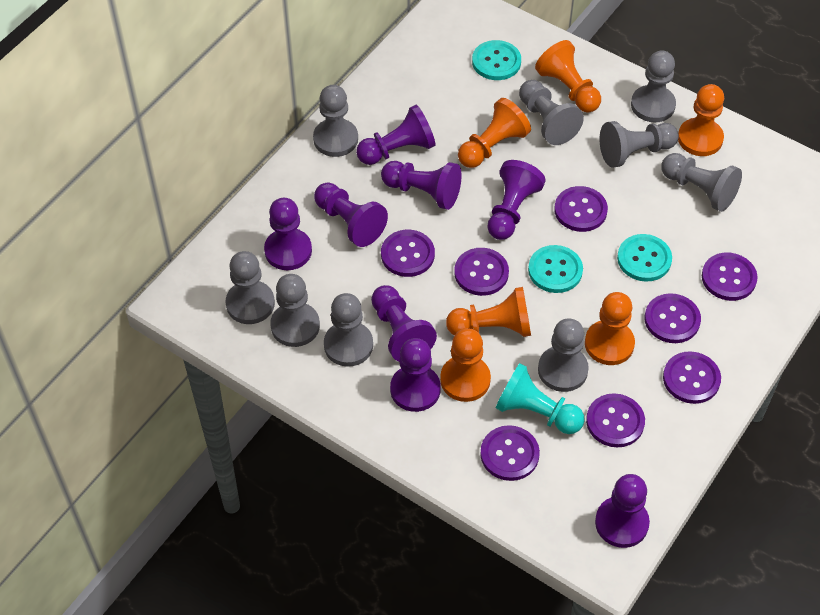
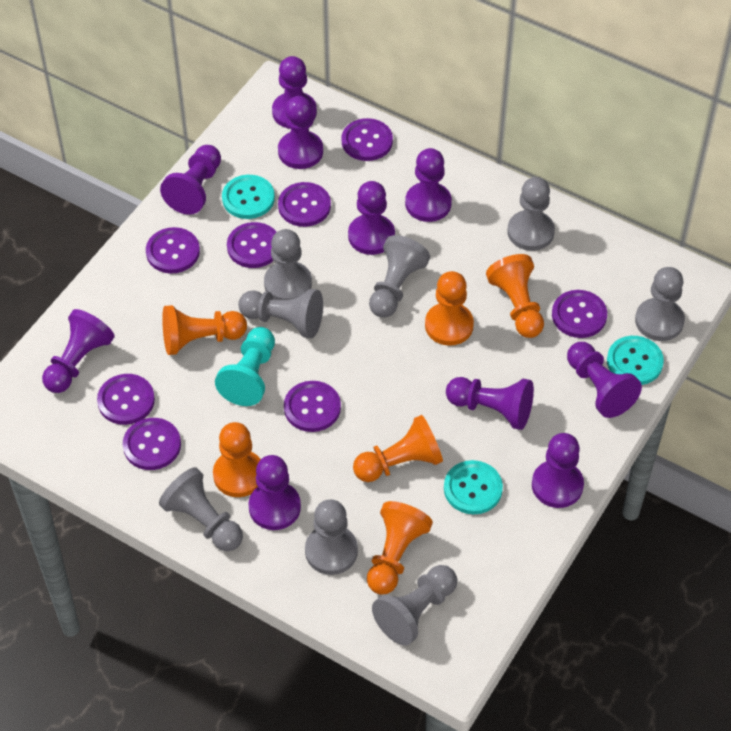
grey pawn: 9 -> 8
purple pawn: 8 -> 10

